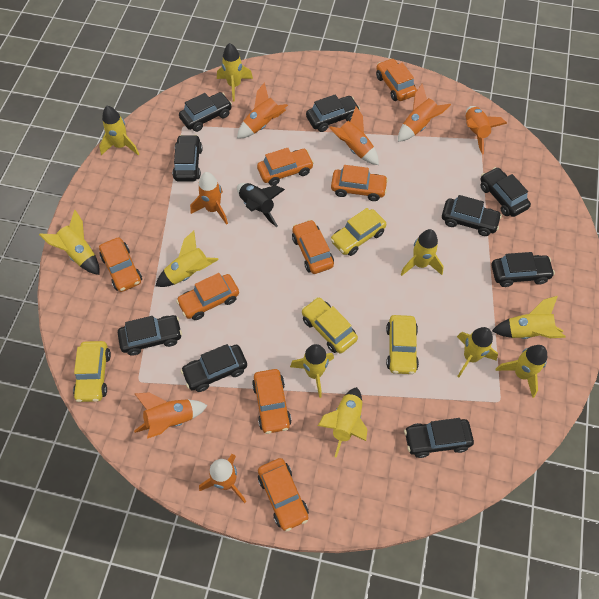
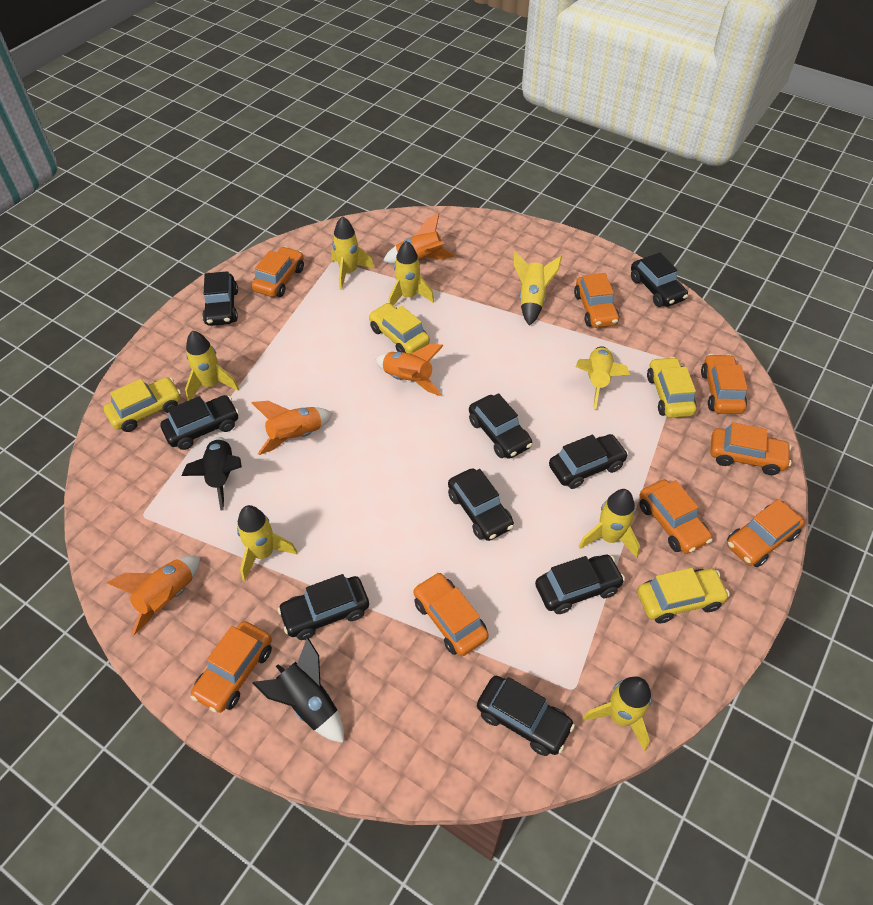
black rocket: 1 -> 2
orange rocket: 7 -> 4
yellow rocket: 10 -> 8

